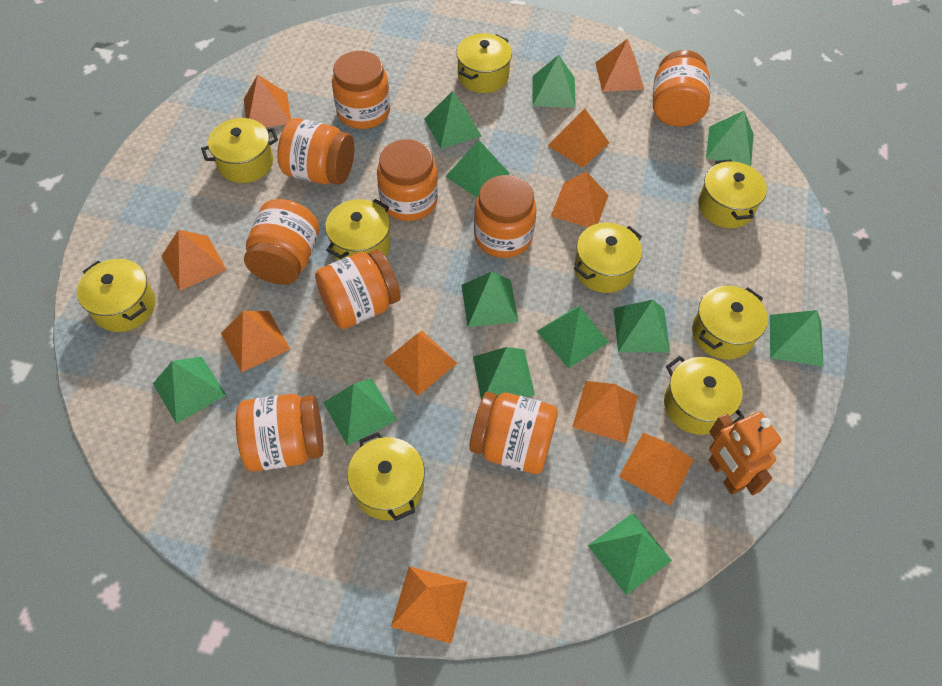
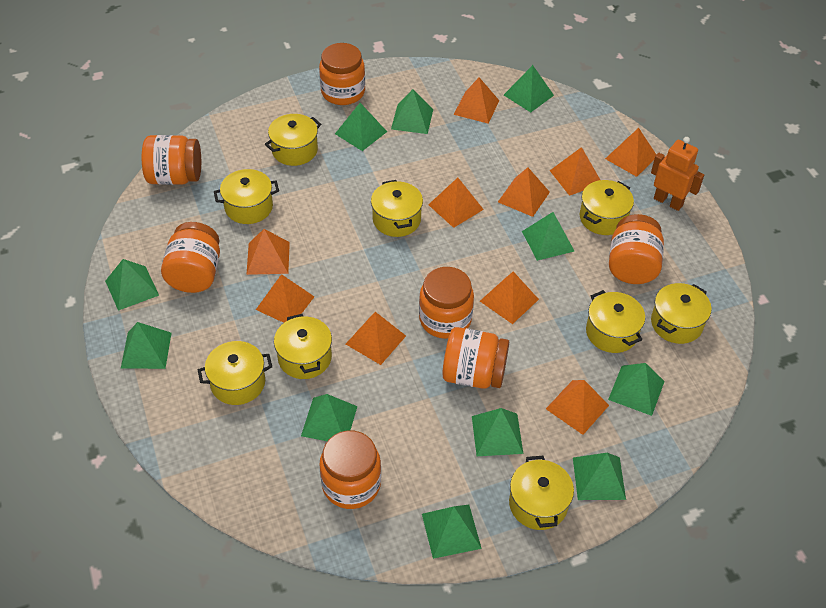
green pyramid: 12 -> 11
orange jar: 9 -> 7

